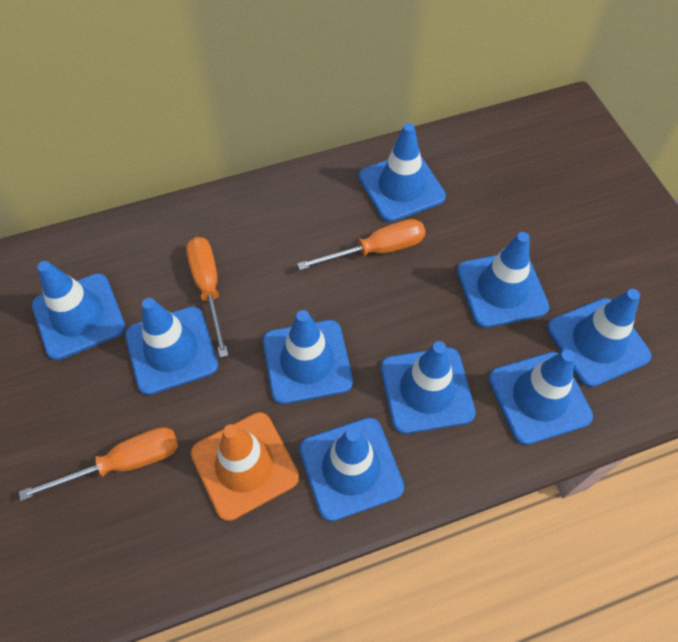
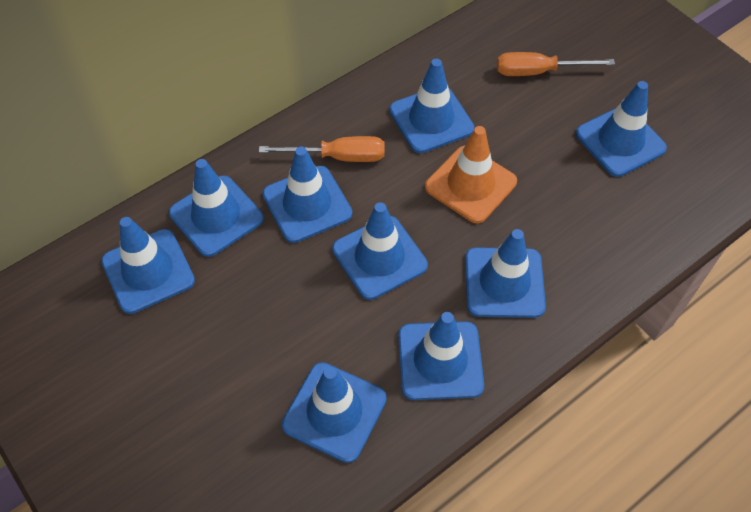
orange screwdriver: 3 -> 2

